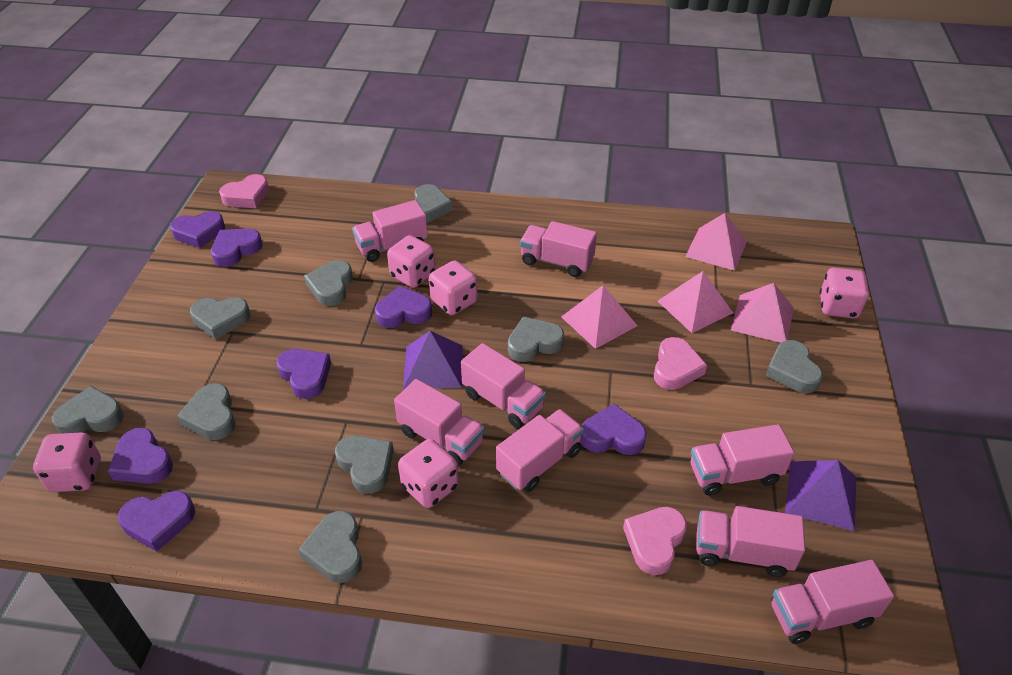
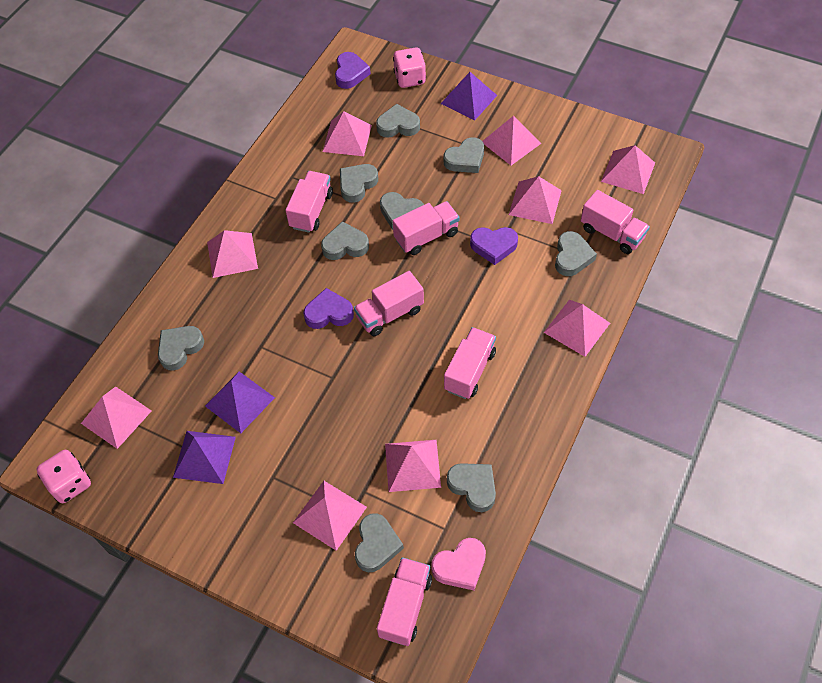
pink dice: 5 -> 2
pink heart: 3 -> 1
pink pyramid: 4 -> 9
pink truck: 8 -> 6
purple heart: 7 -> 3
purple pyramid: 2 -> 3

